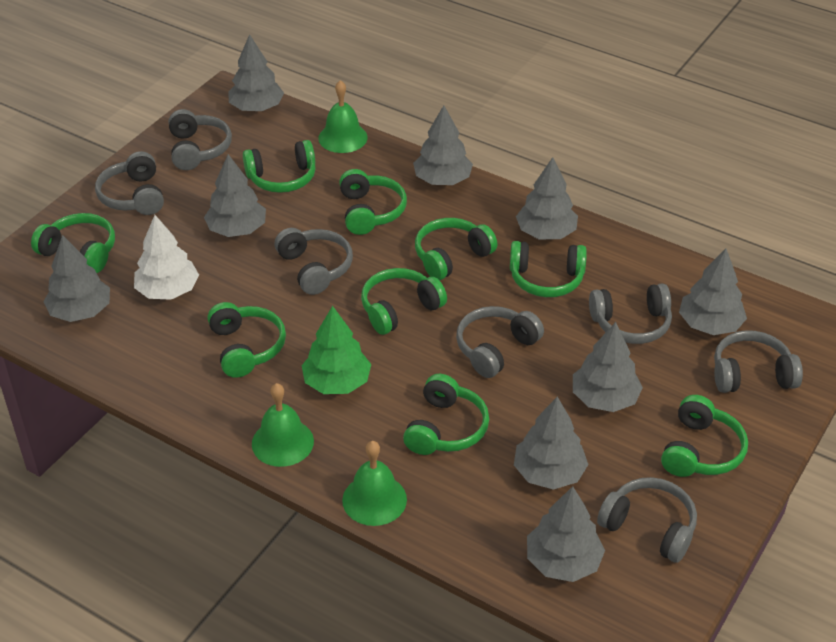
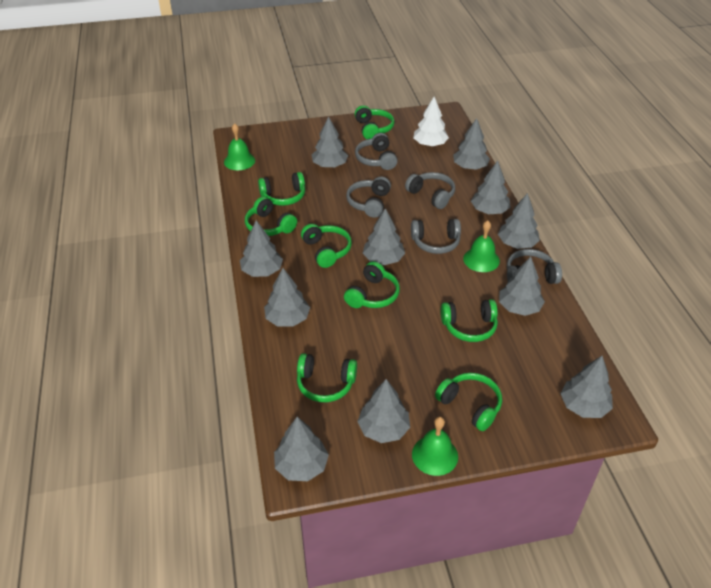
green headphones: 9 -> 8
green tree: 1 -> 0
grey headphones: 7 -> 5
grey tree: 9 -> 11

